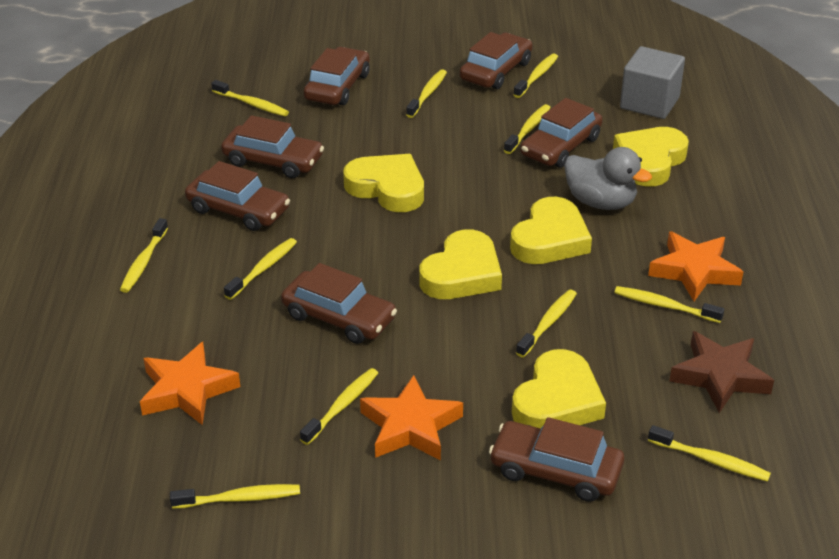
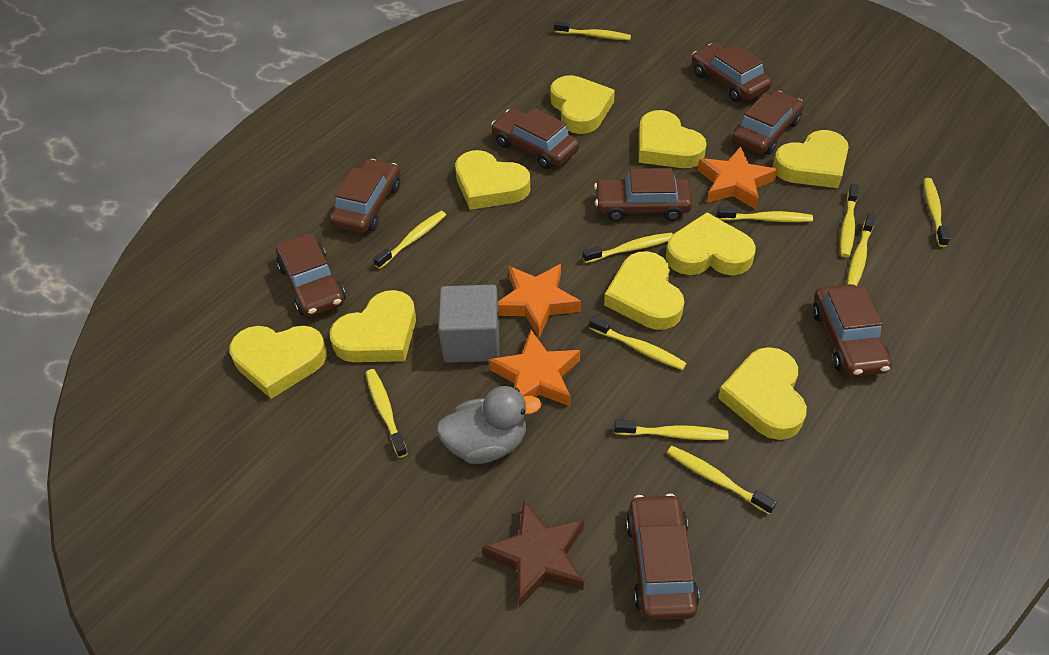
brown car: 7 -> 8
yellow heart: 5 -> 9

